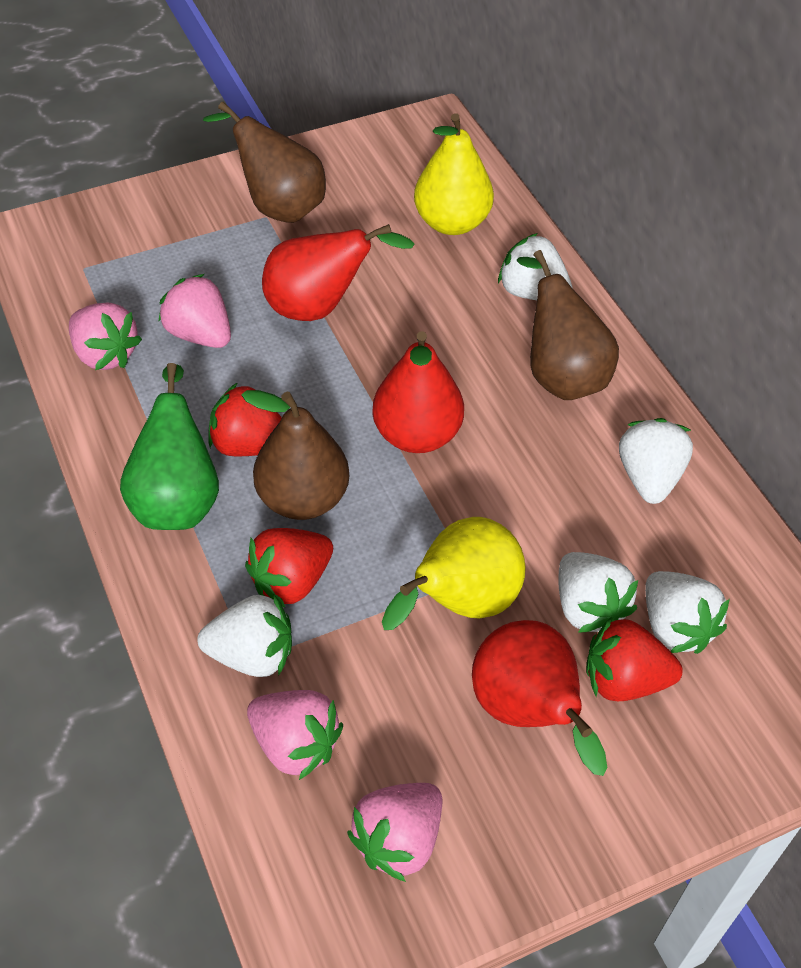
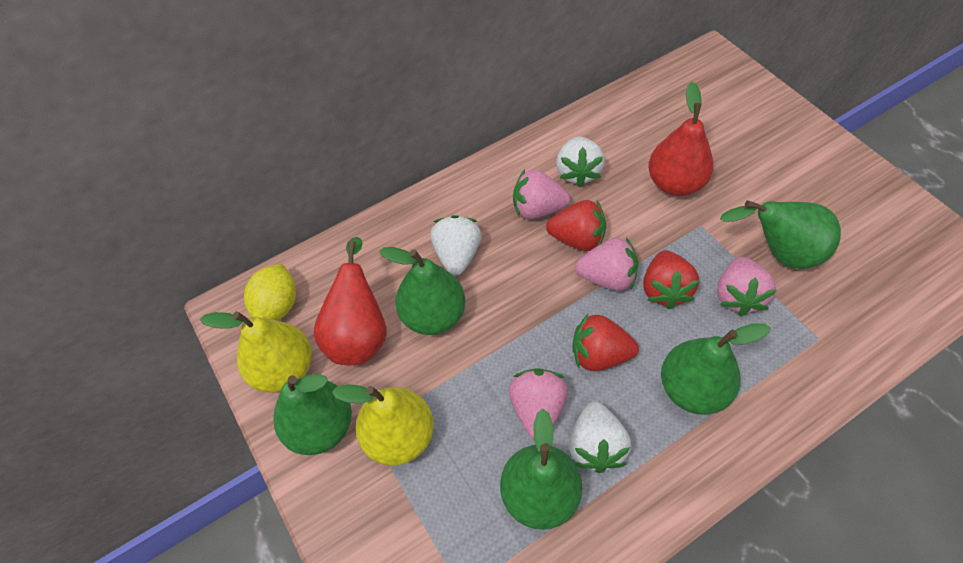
brown pear: 3 -> 0
green pear: 1 -> 5
red pear: 3 -> 2
white strawberry: 5 -> 3
yellow lemon: 0 -> 1

